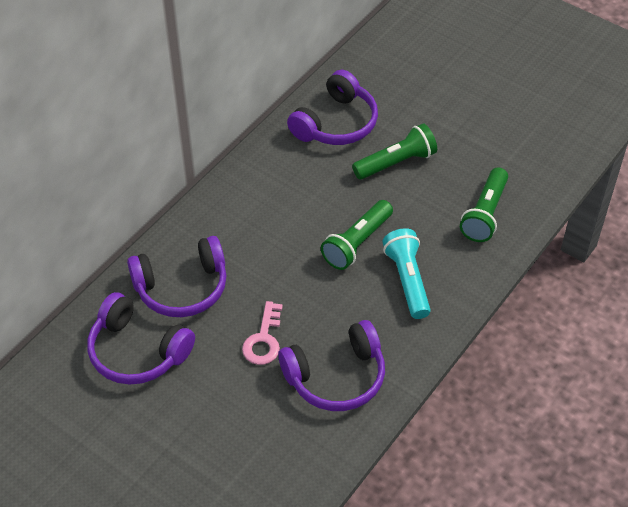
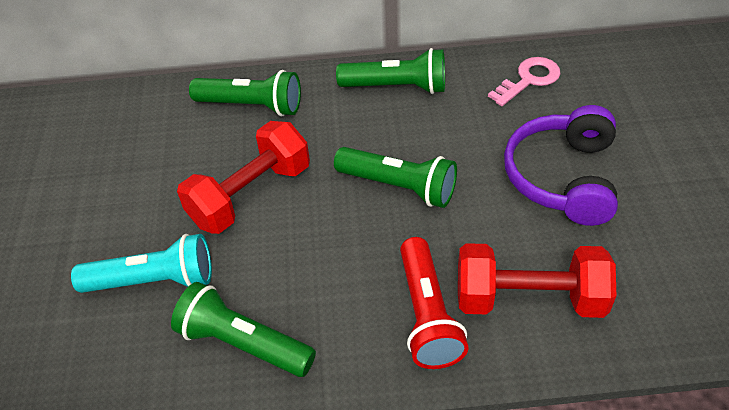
green flashlight: 3 -> 4
purple headphones: 4 -> 1
red dumbbell: 0 -> 2
red flashlight: 0 -> 1

